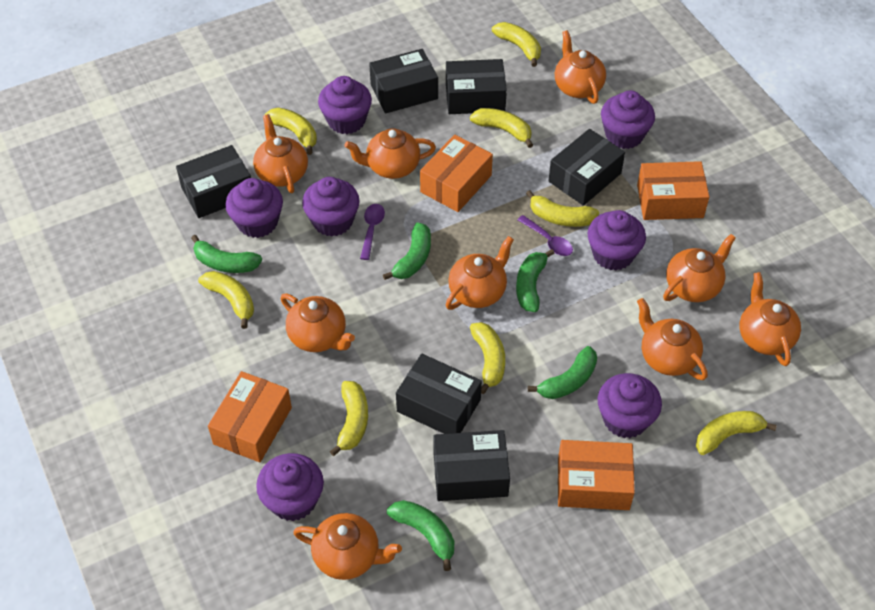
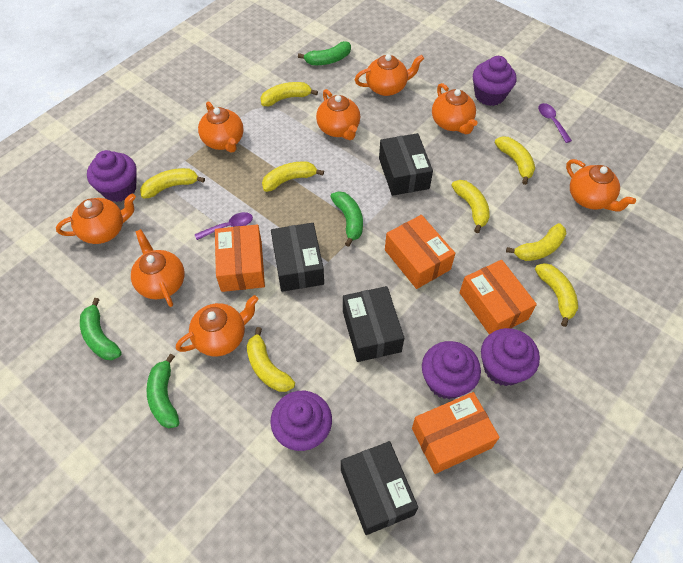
black box: 6 -> 4
green banana: 5 -> 4
orange teapot: 9 -> 8
purple cupcake: 7 -> 5

